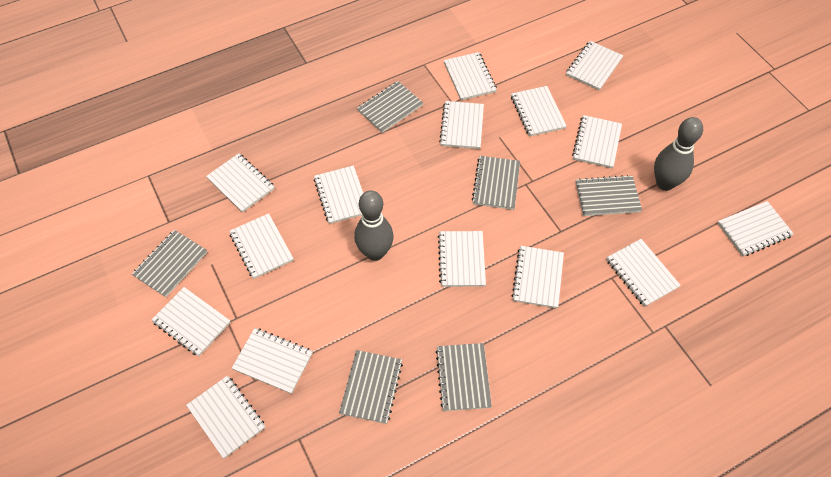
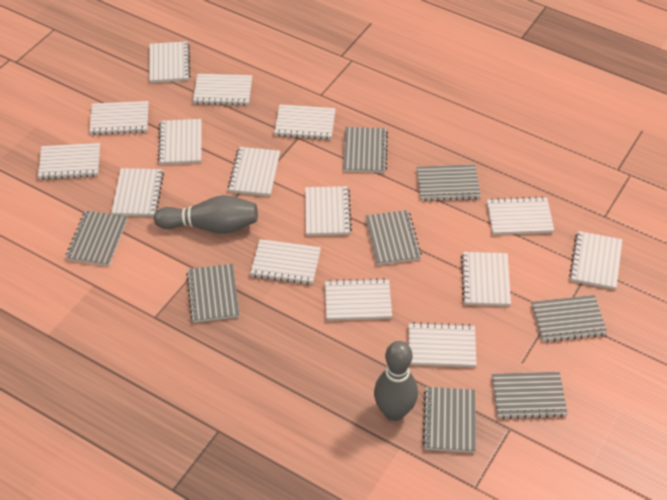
grey notebook: 6 -> 8

